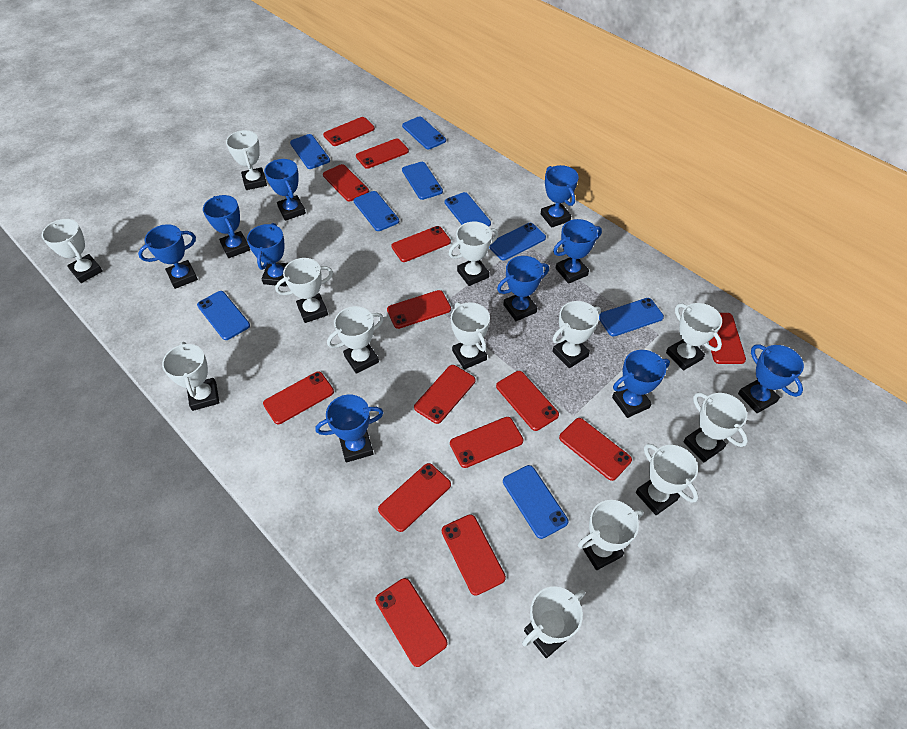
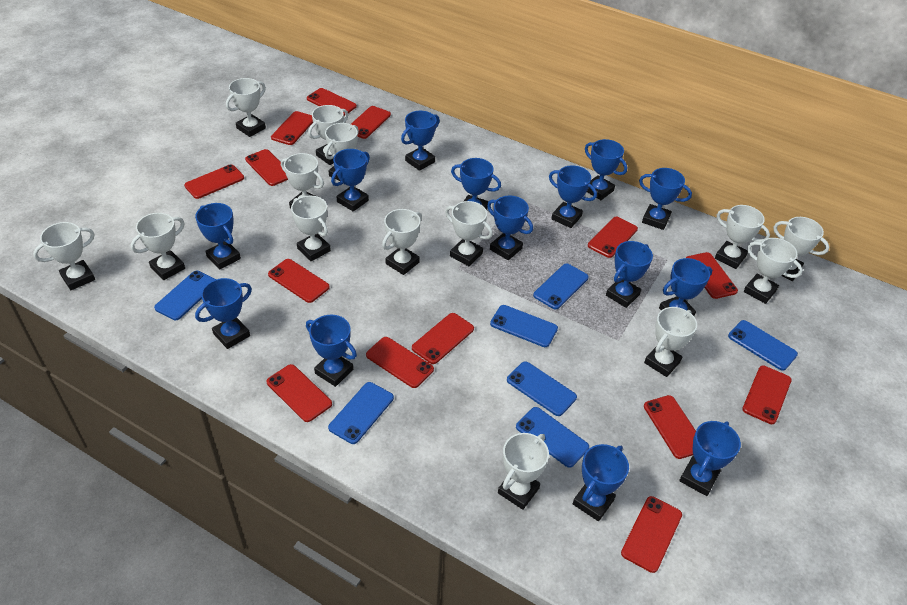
blue phone: 9 -> 7
blue trophy: 10 -> 14
white trophy: 13 -> 14

